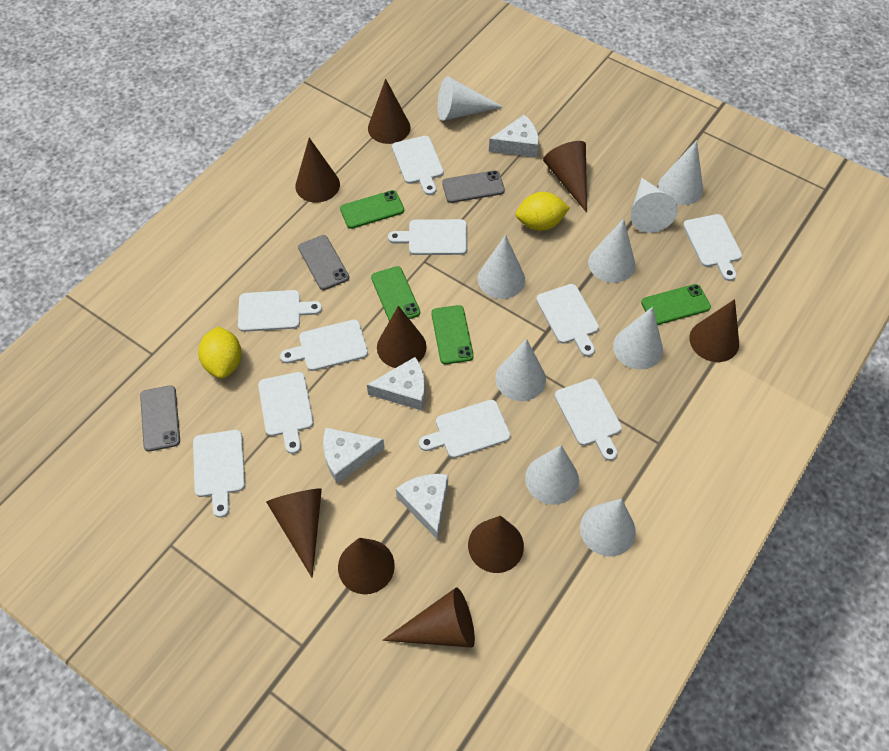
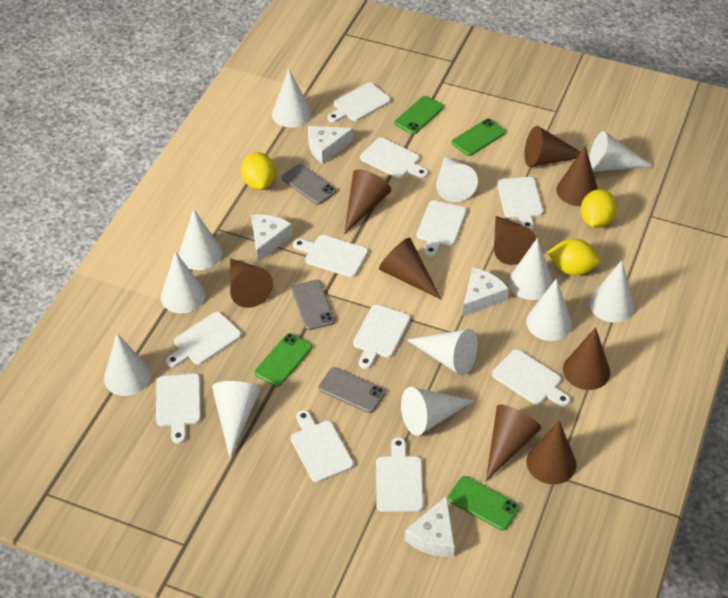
white cone: 9 -> 12
white cutting board: 10 -> 11
yellow lemon: 2 -> 3

